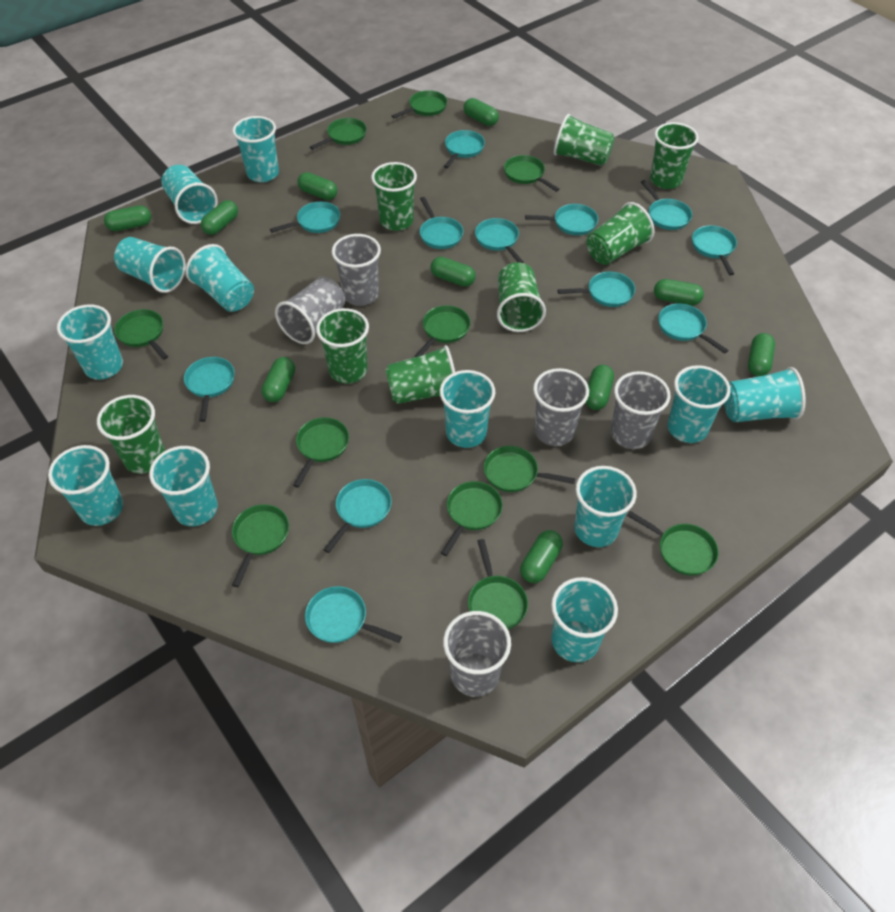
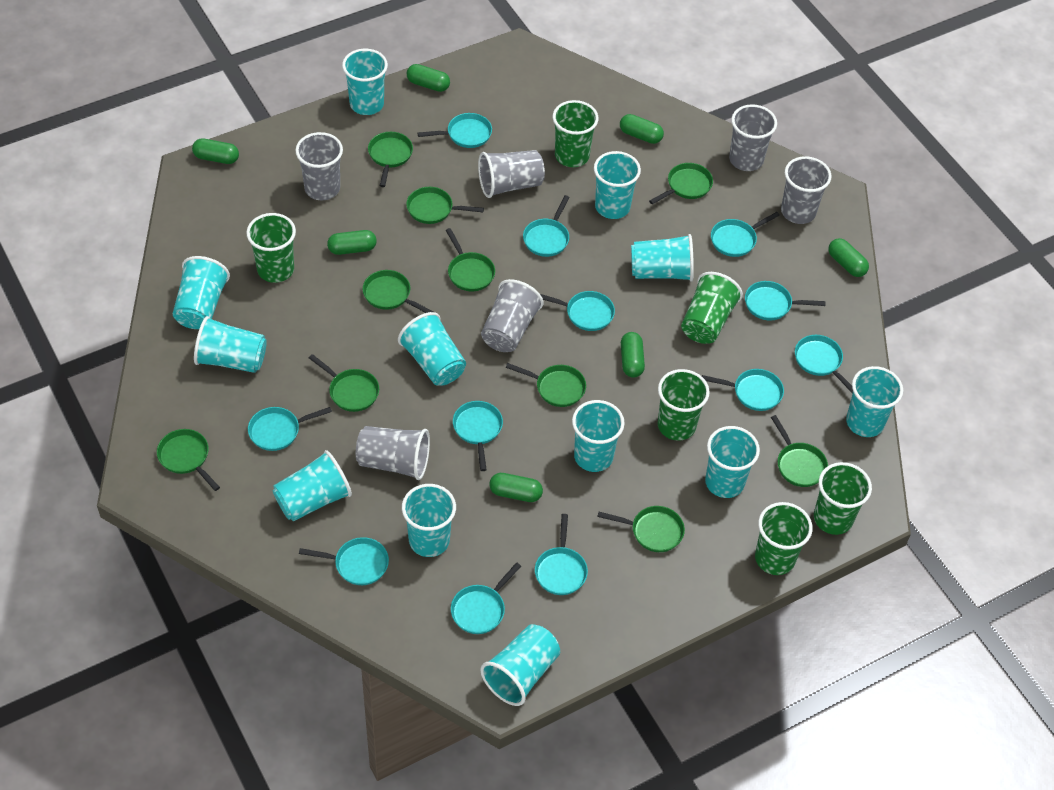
green capsule: 10 -> 7
green cup: 8 -> 6
green pan: 11 -> 10
grey cup: 5 -> 6

